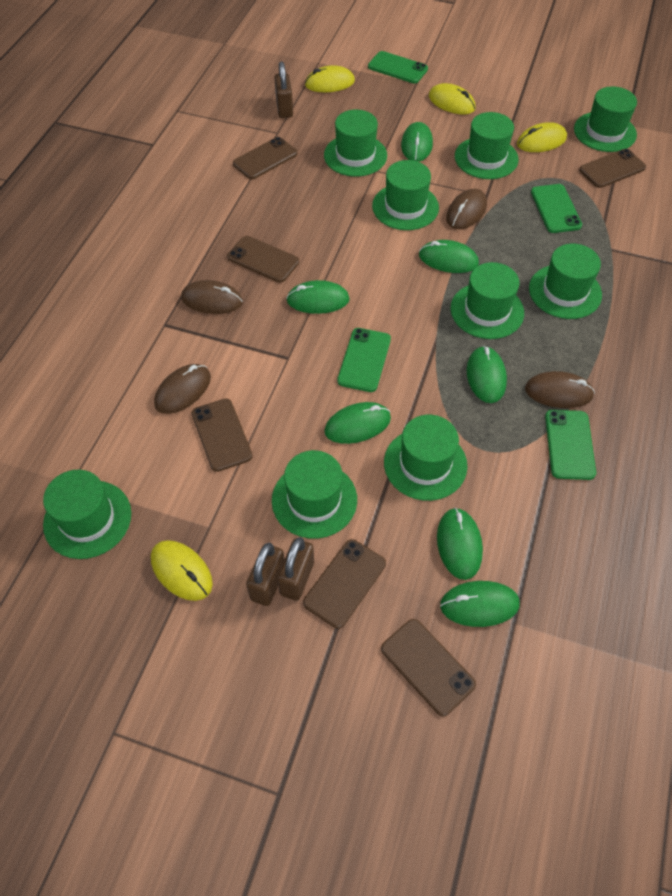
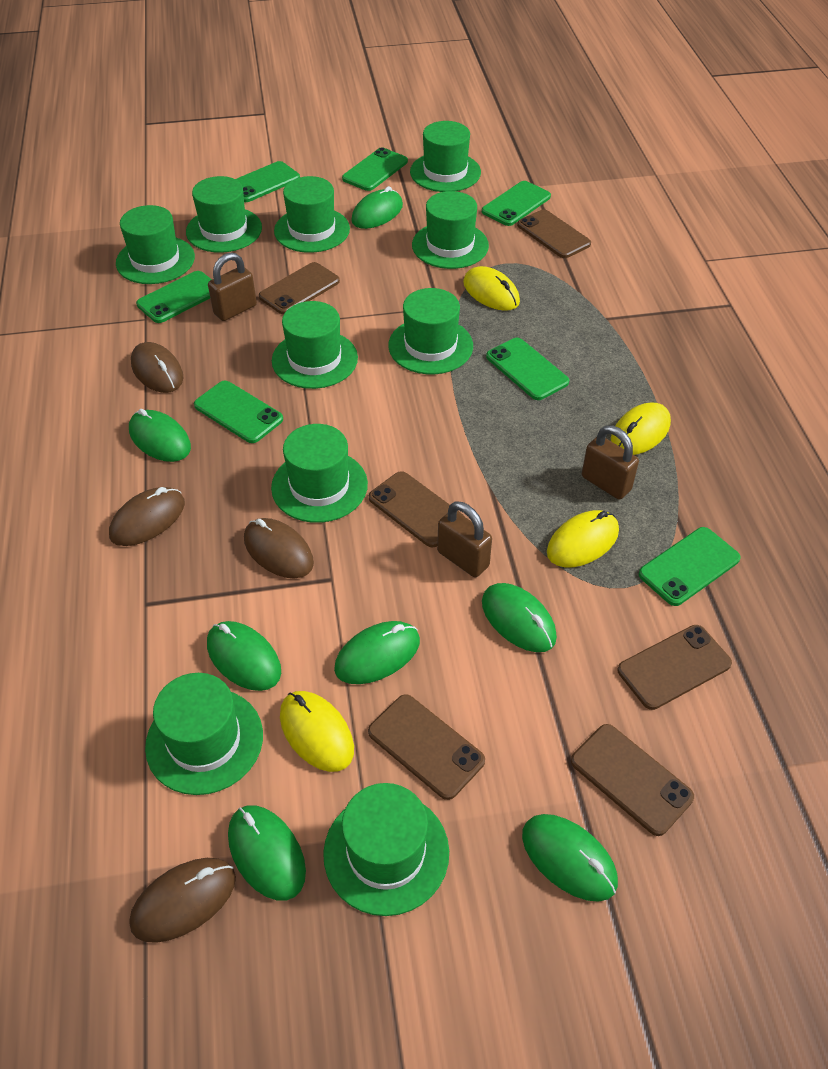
green hat: 9 -> 10
green phone: 4 -> 7

